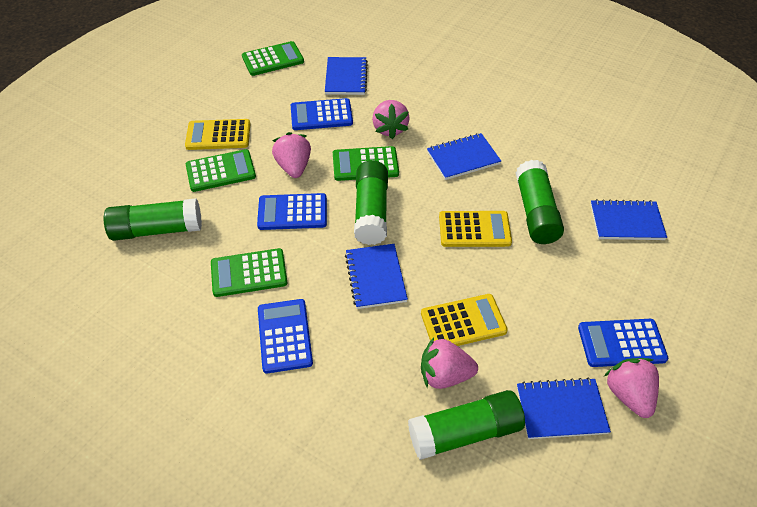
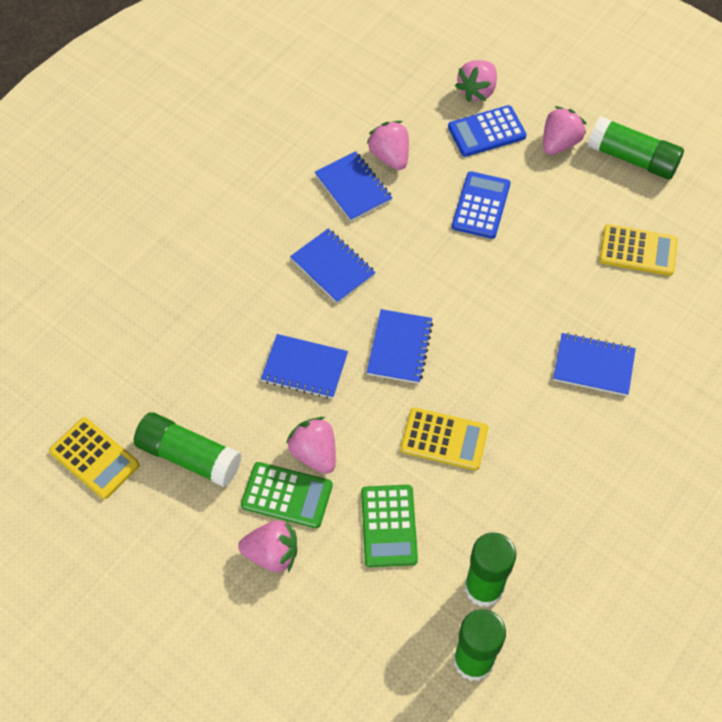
blue calculator: 4 -> 2
green calculator: 4 -> 2
pink strawberry: 4 -> 5

